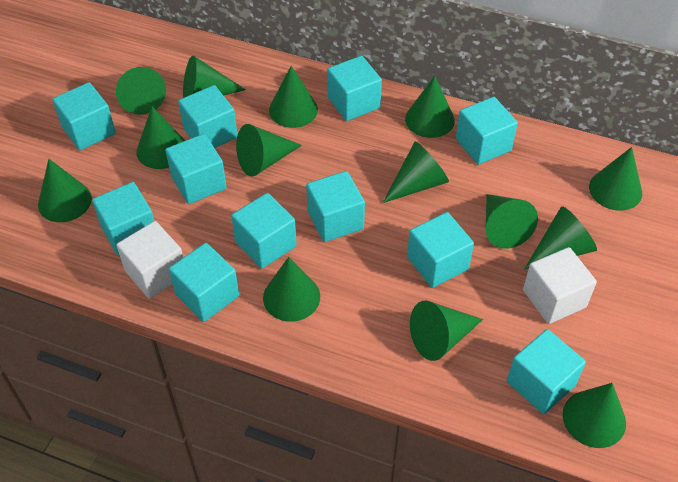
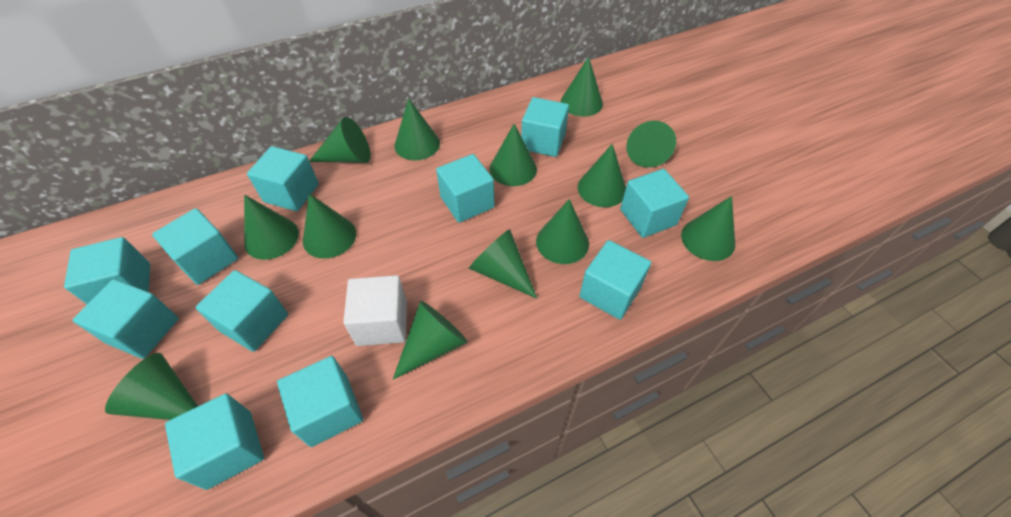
green cone: 14 -> 13
white cube: 2 -> 1

